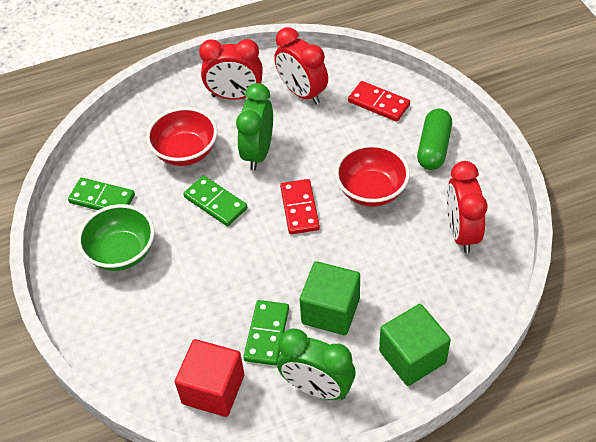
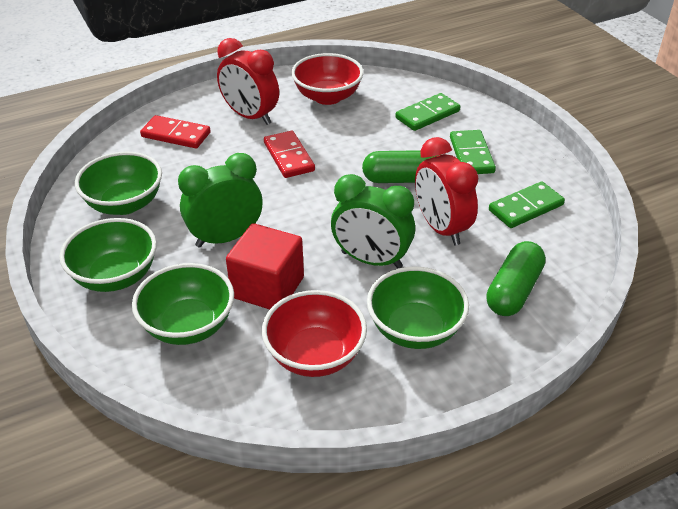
green bowl: 1 -> 4
green capsule: 1 -> 2
green cube: 2 -> 0
red clock: 3 -> 2

